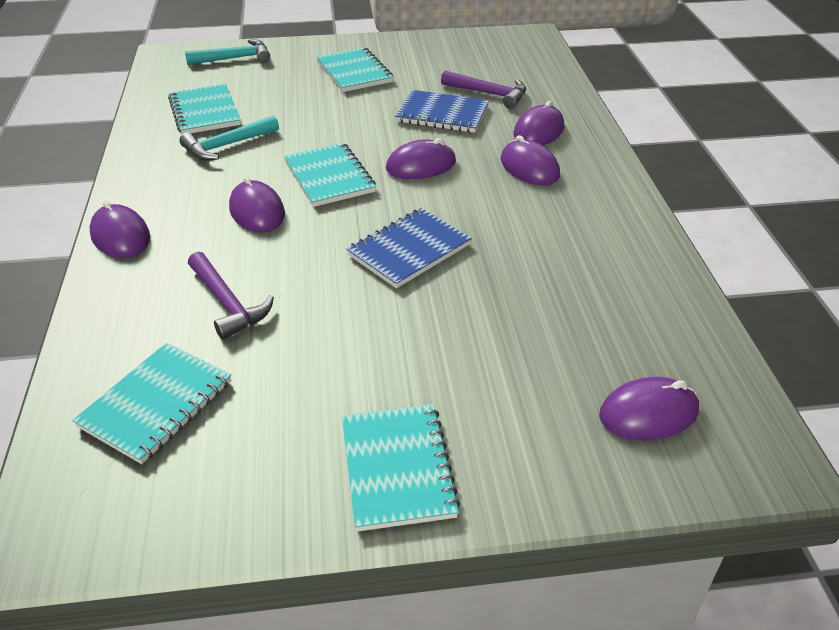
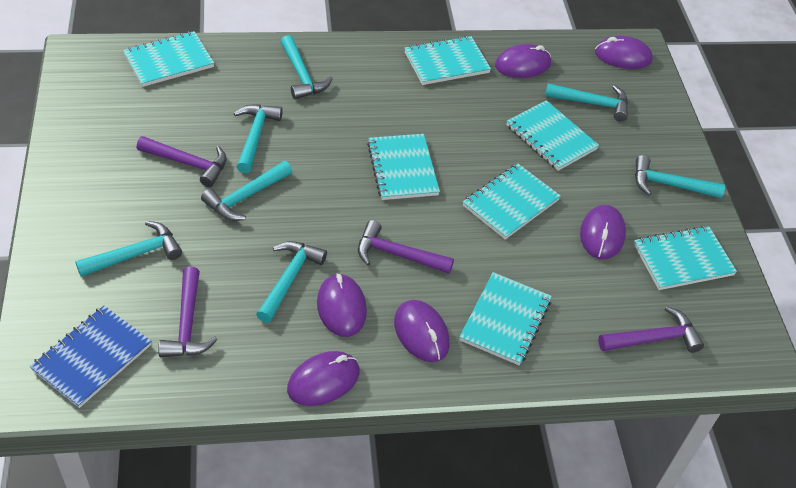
blue notebook: 2 -> 1
purple hammer: 2 -> 4
turquoise hammer: 2 -> 7
turquoise notebook: 5 -> 7

